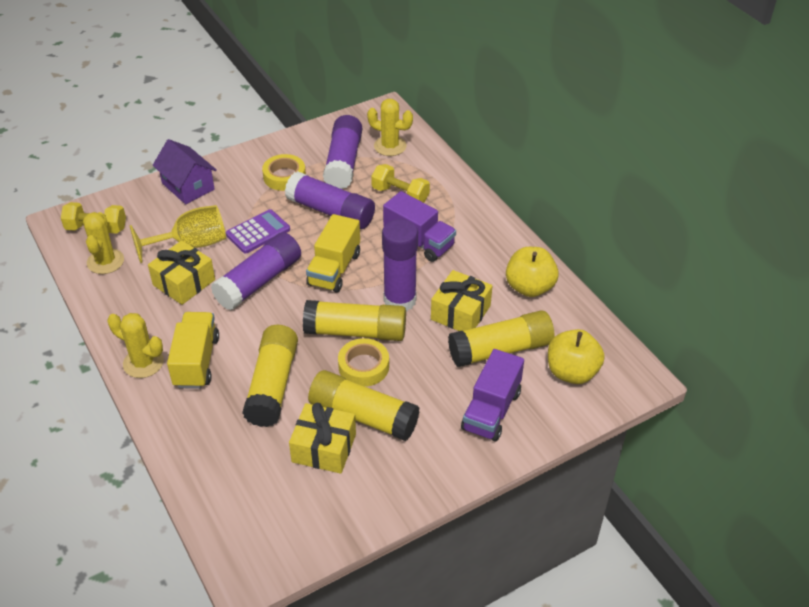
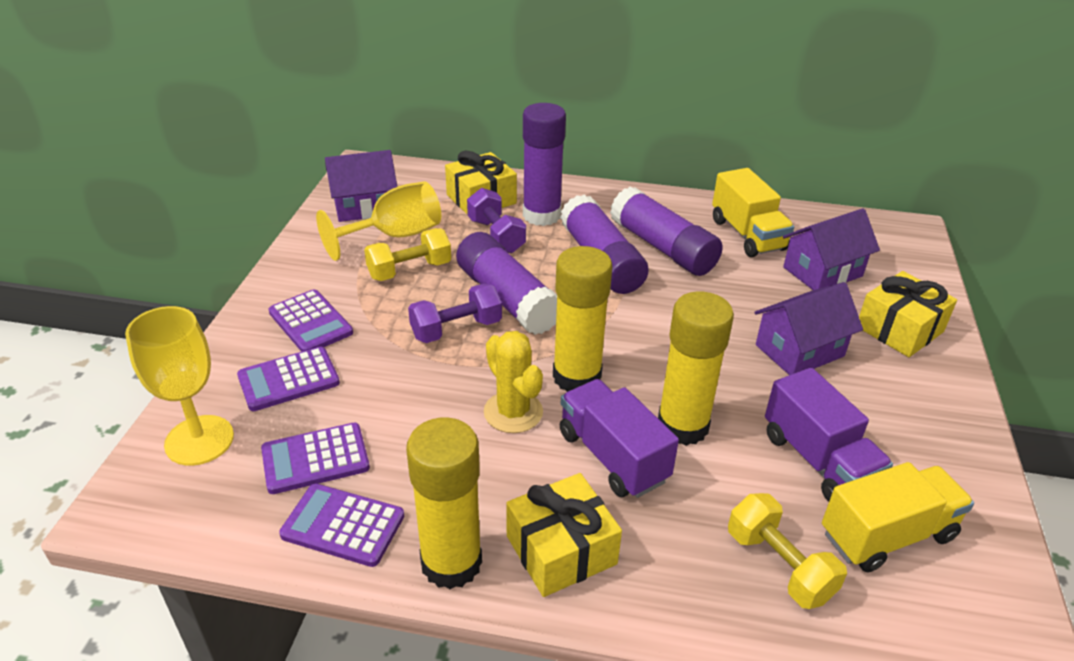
purple calculator: 1 -> 4
purple dumbbell: 0 -> 2
purple house: 1 -> 3
yellow apple: 2 -> 0
yellow cactus: 3 -> 1
yellow glue stick: 4 -> 3
yellow goblet: 1 -> 2
yellow tape: 2 -> 0

